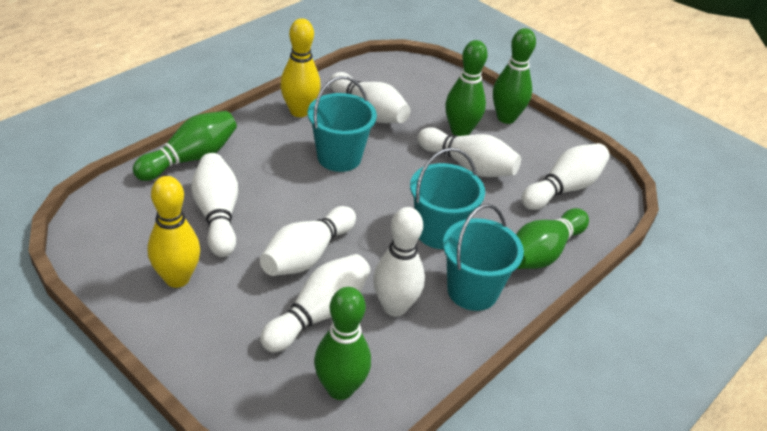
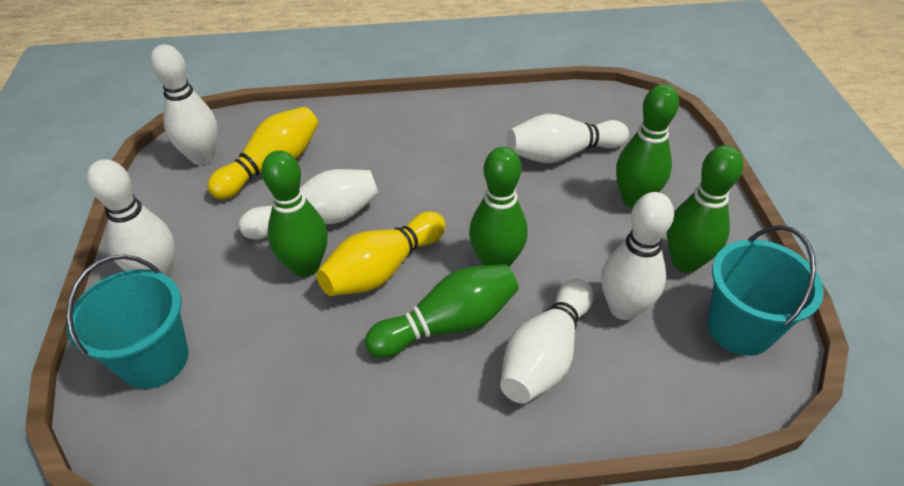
turquoise bucket: 3 -> 2
white bowling pin: 7 -> 6

